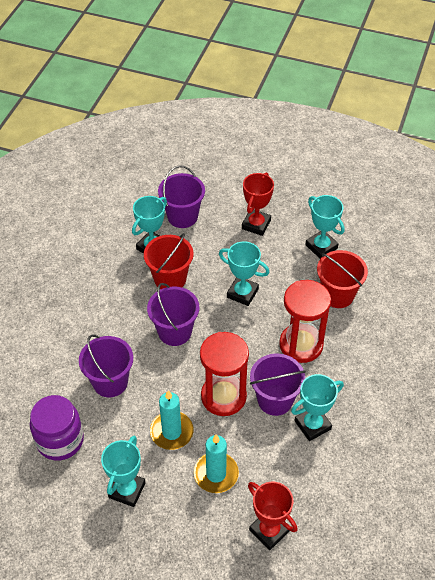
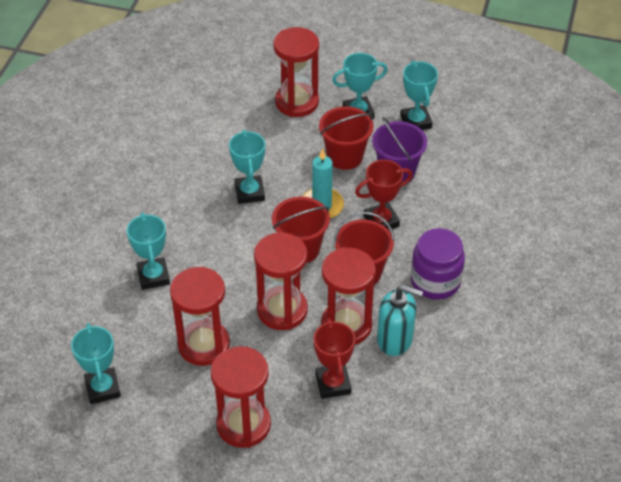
purple bucket: 4 -> 1
red bucket: 2 -> 3
red hourglass: 2 -> 5
turquoise candle: 2 -> 1
turquoise soap dispenser: 0 -> 1

